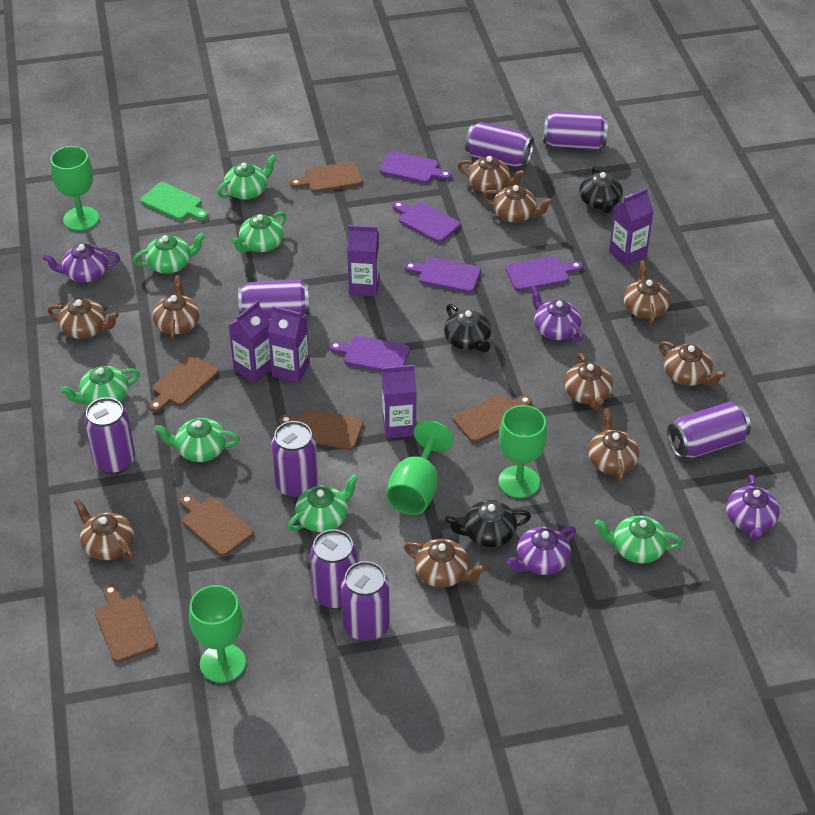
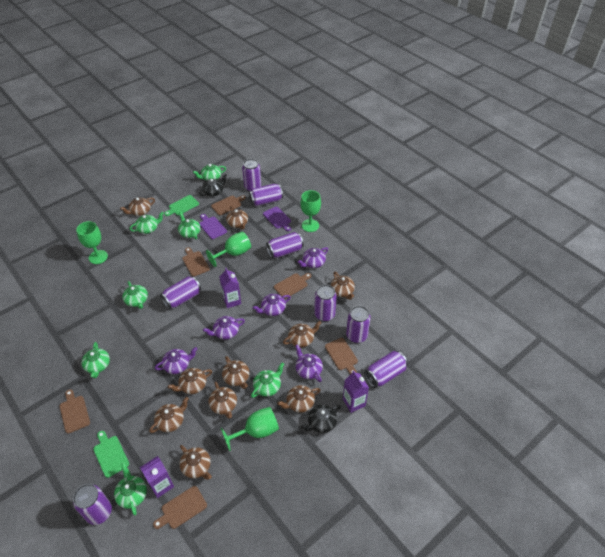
black teapot: 3 -> 2
green cutting board: 1 -> 2
purple carton: 5 -> 3
purple cutting board: 5 -> 2
purple teapot: 4 -> 5

